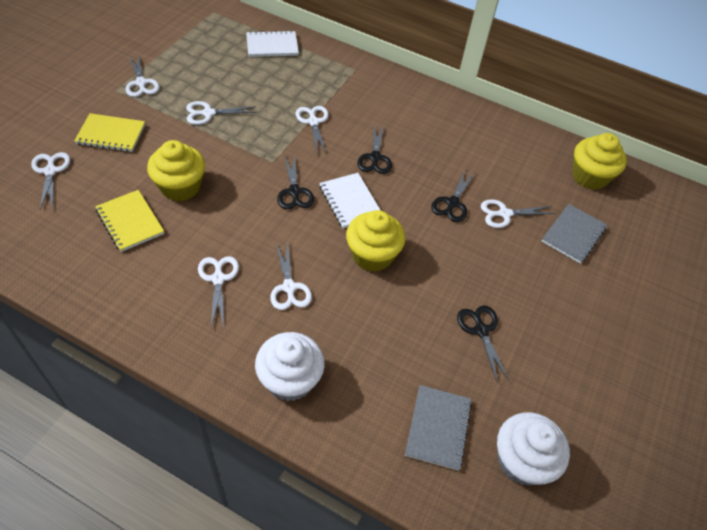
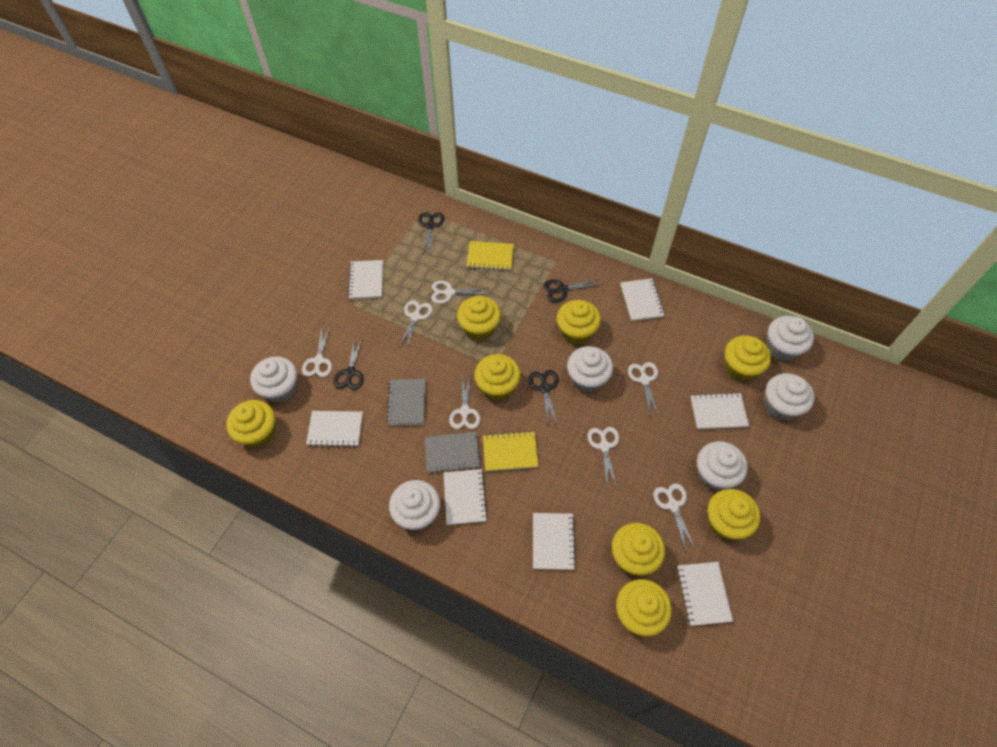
white cupcake: 2 -> 6
white notebook: 2 -> 7
yellow cupcake: 3 -> 8

